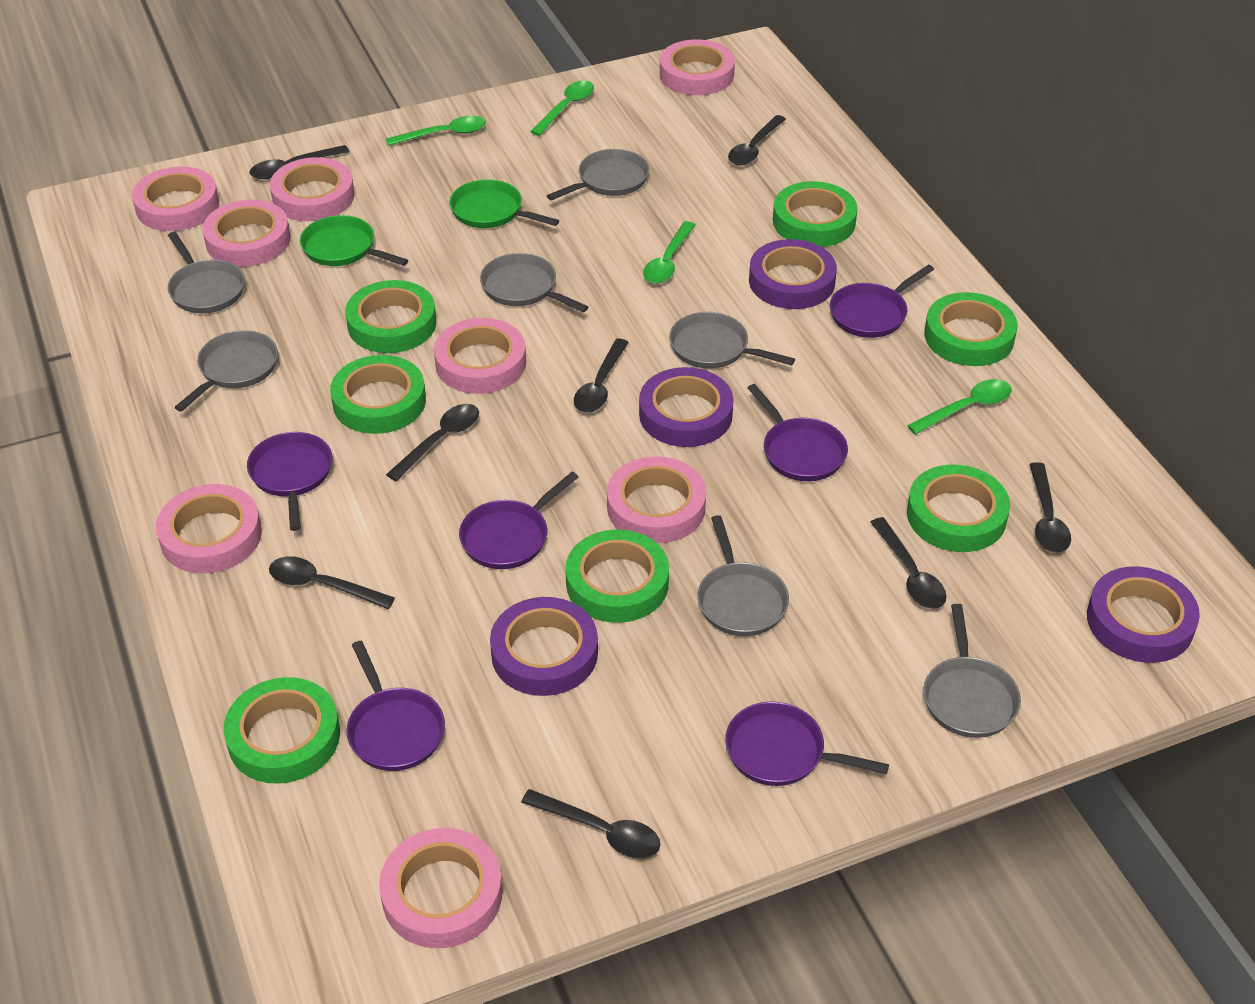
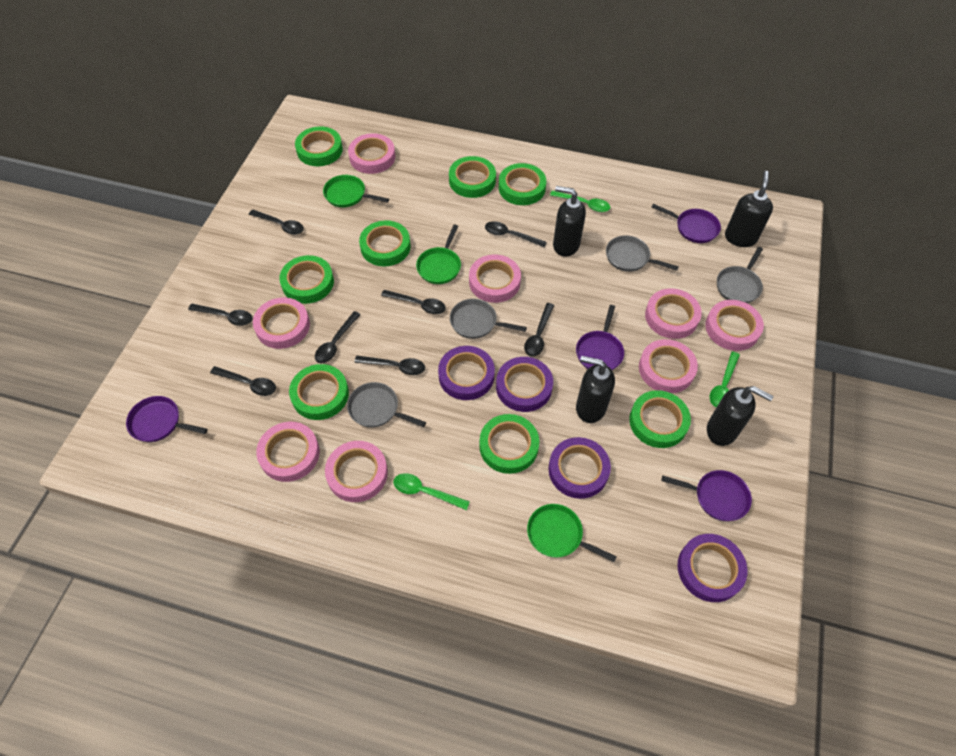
black soap dispenser: 0 -> 4
green pan: 2 -> 3
green spoon: 4 -> 3
green tape: 7 -> 8
grey pan: 7 -> 4
purple pan: 6 -> 4

